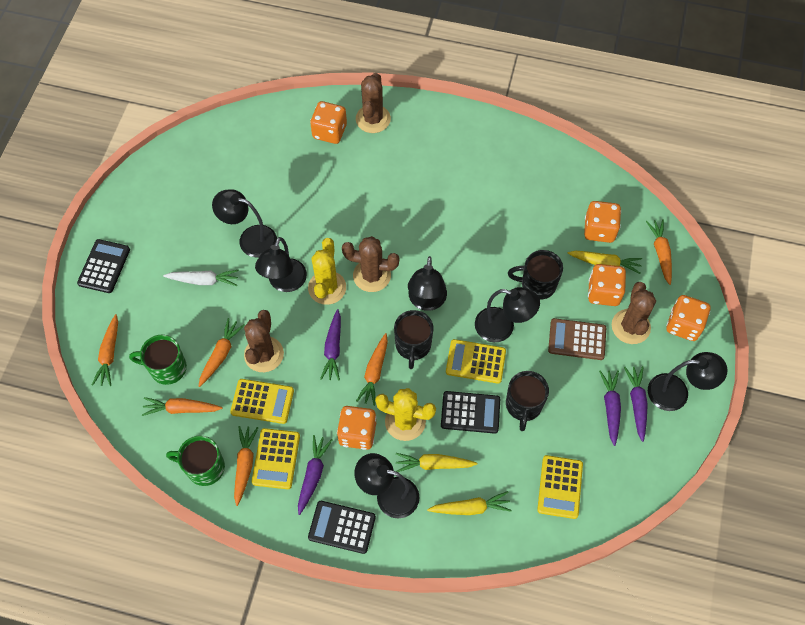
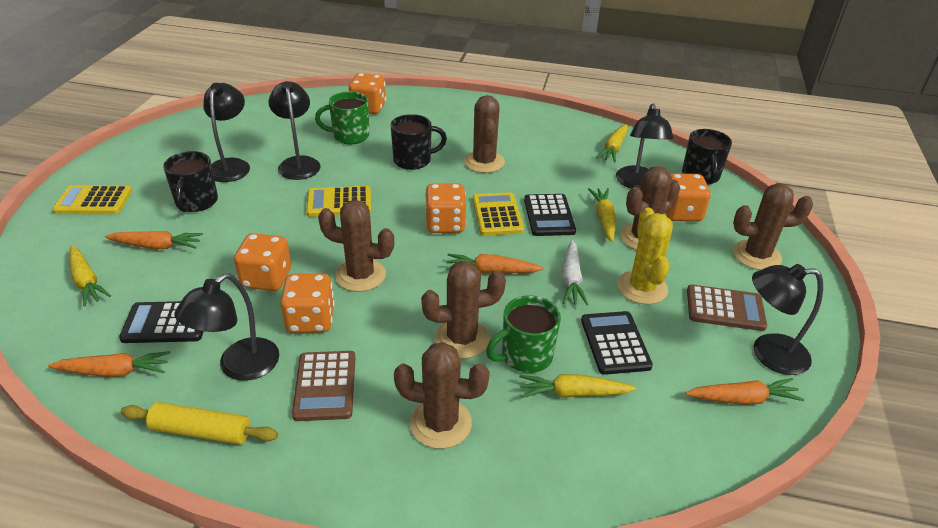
black lamp: 6 -> 5
brown cactus: 4 -> 6
brown calculator: 1 -> 2
orange carrot: 6 -> 4
purple carrot: 4 -> 0
yellow cactus: 2 -> 1
yellow calculator: 4 -> 3
yellow carrot: 3 -> 4
yellow rolling pin: 0 -> 1

